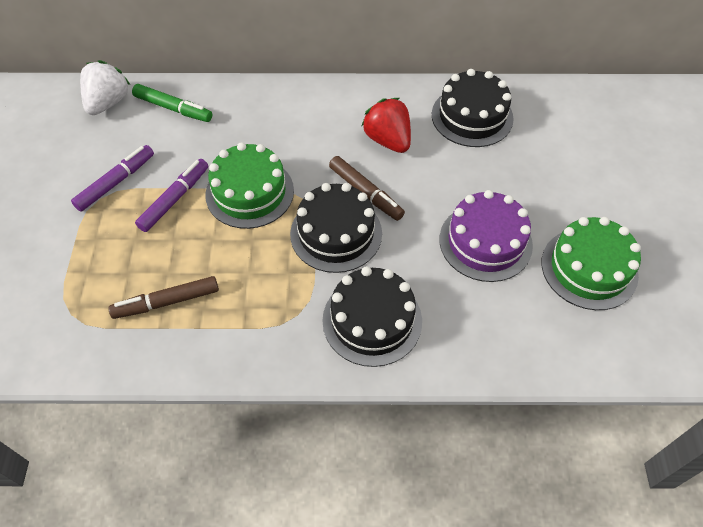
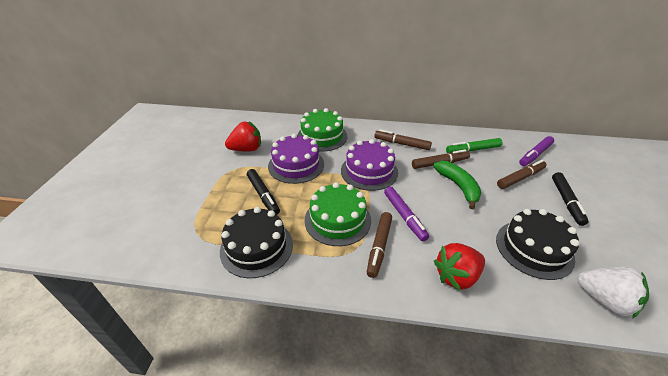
black cake: 3 -> 2
black marker: 0 -> 2
brown marker: 2 -> 4
green banana: 0 -> 1
purple cake: 1 -> 2
red strawberry: 1 -> 2

